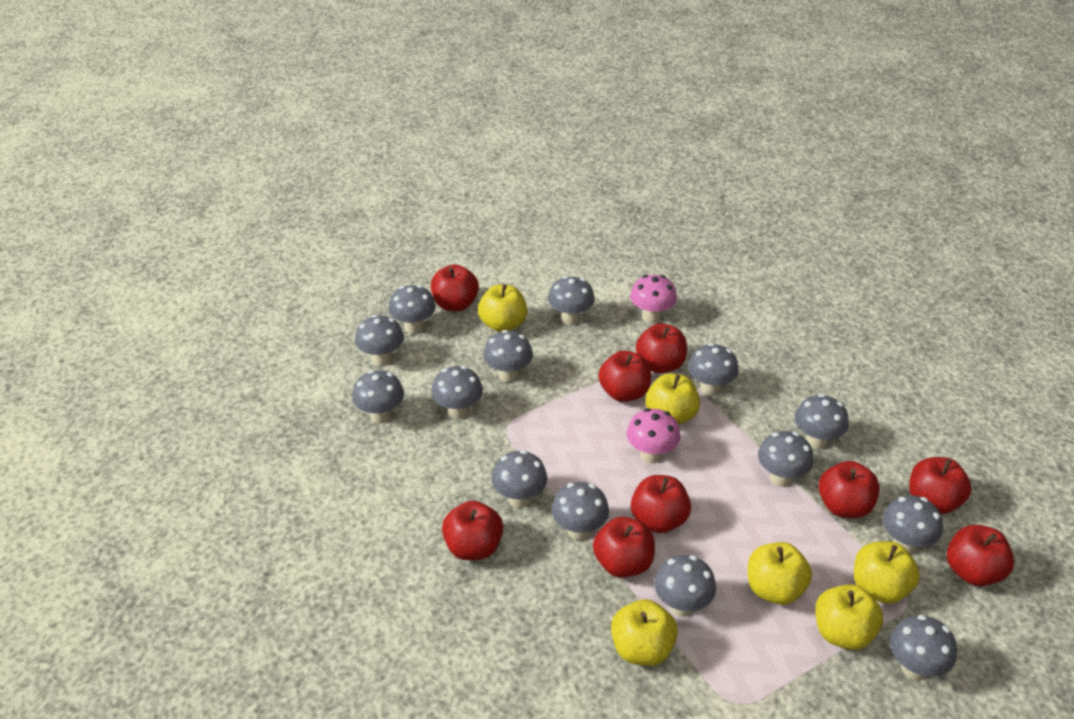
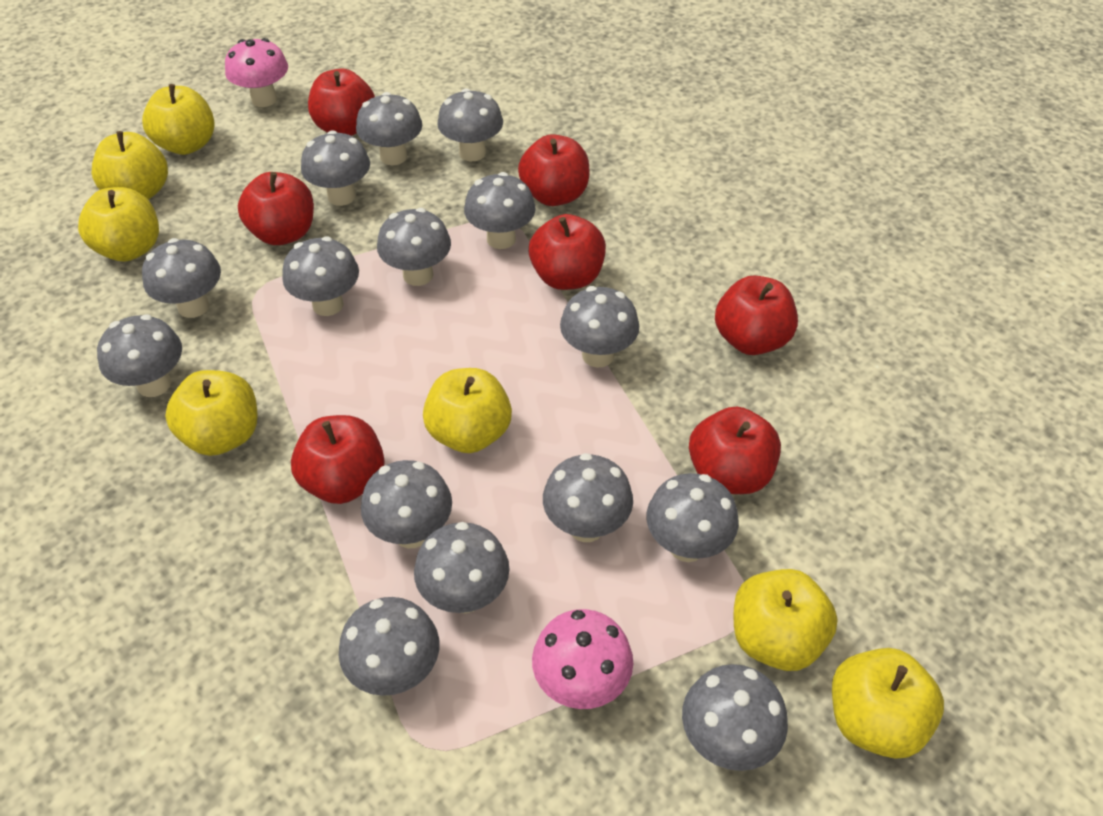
grey mushroom: 14 -> 15
red apple: 9 -> 7
yellow apple: 6 -> 7

